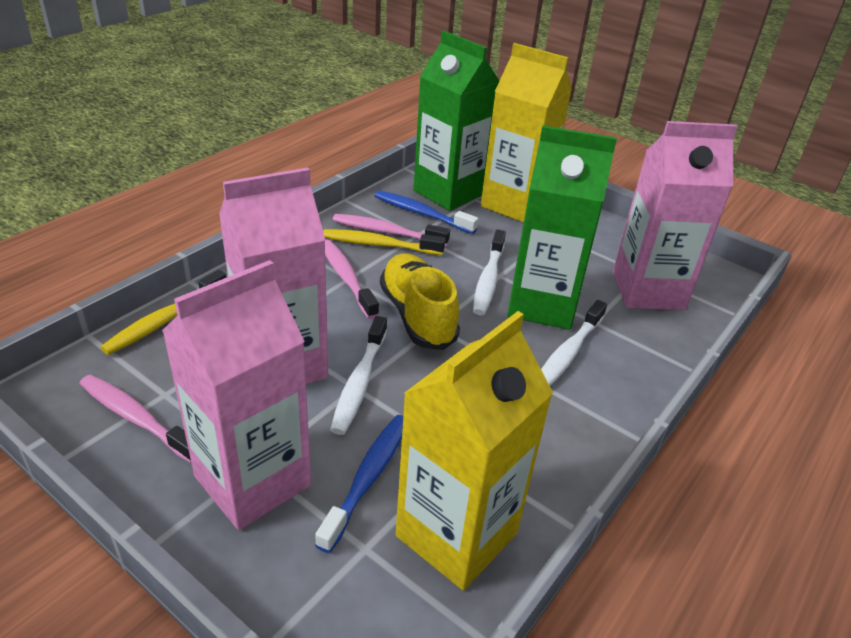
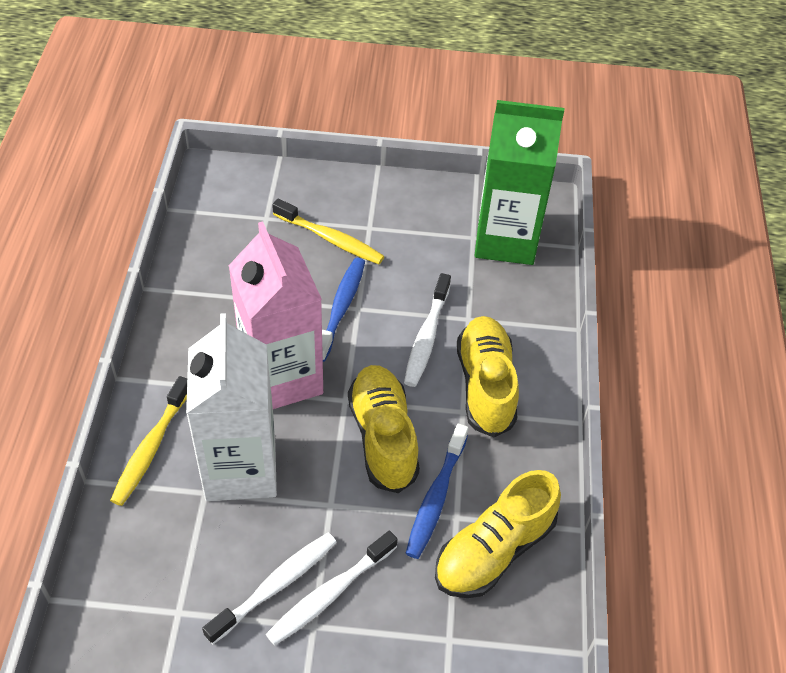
green carton: 2 -> 1
pink carton: 3 -> 1
pink toothbrush: 3 -> 0
white carton: 0 -> 1
yellow carton: 2 -> 0
yellow shoe: 1 -> 3

